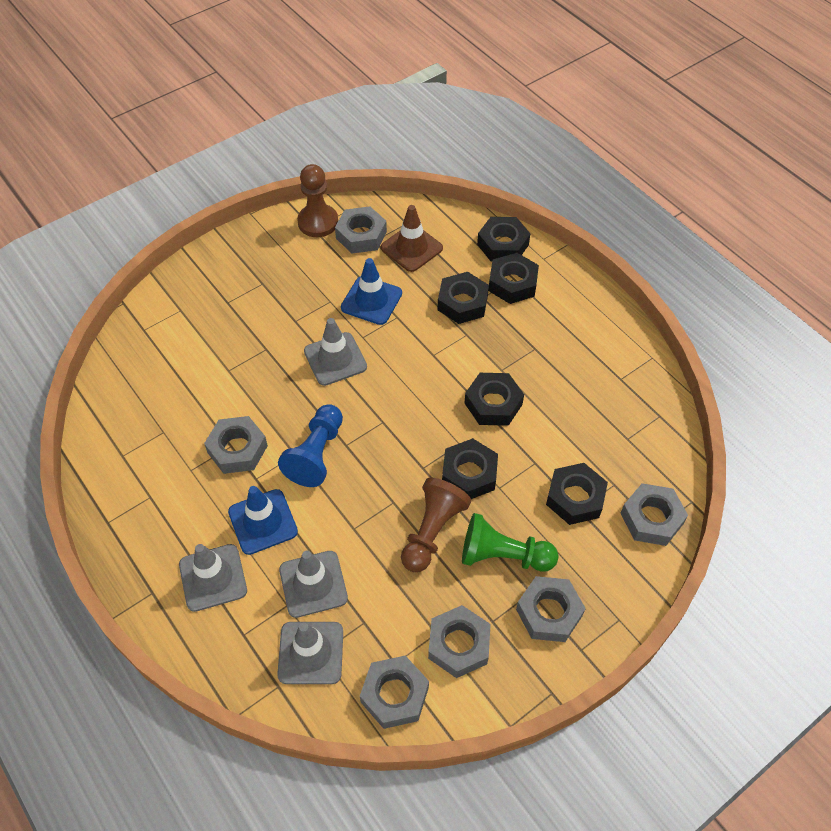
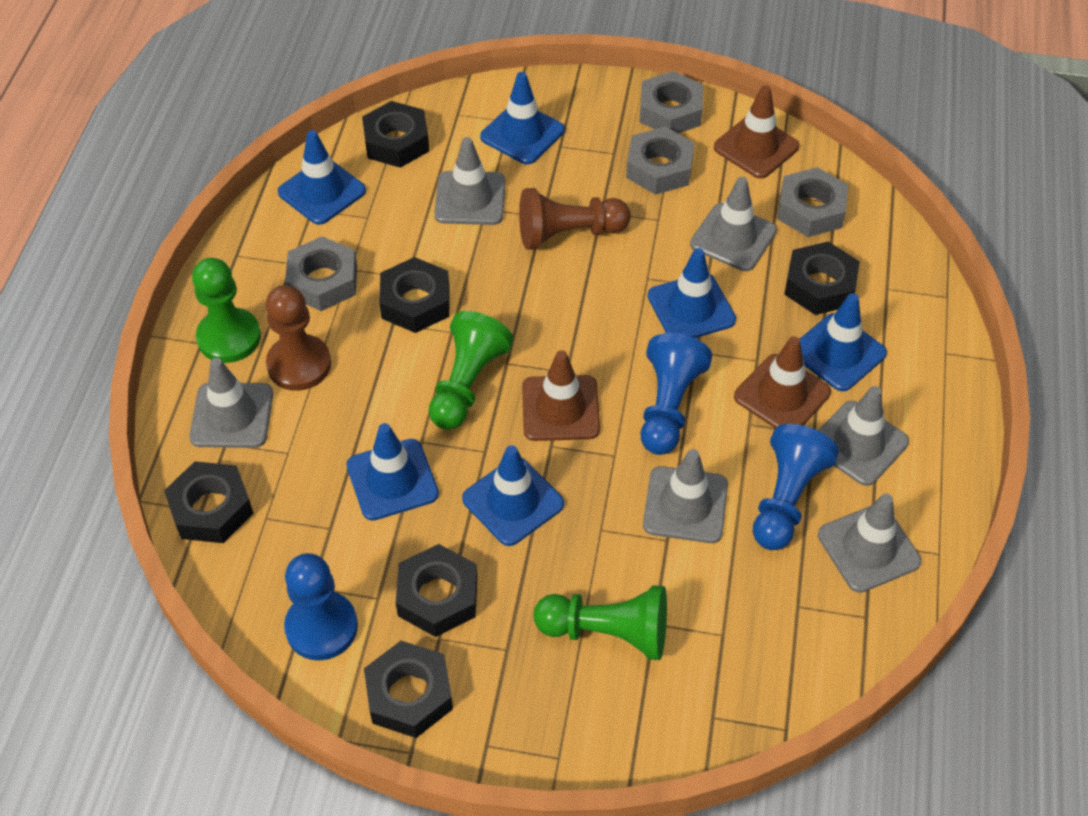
blue pawn: 1 -> 3
blue traffic cone: 2 -> 6
brown traffic cone: 1 -> 3
green pawn: 1 -> 3
grey nut: 6 -> 4
grey traffic cone: 4 -> 6

